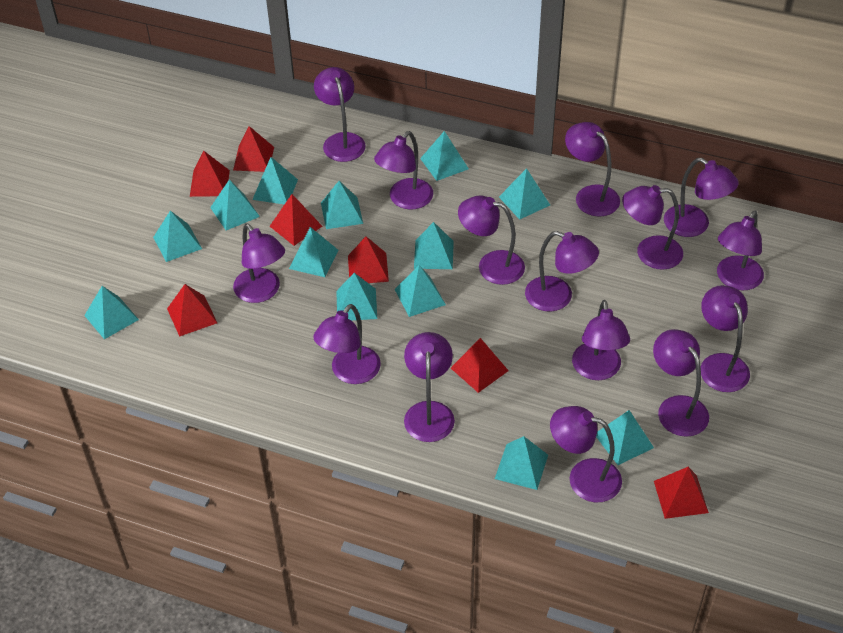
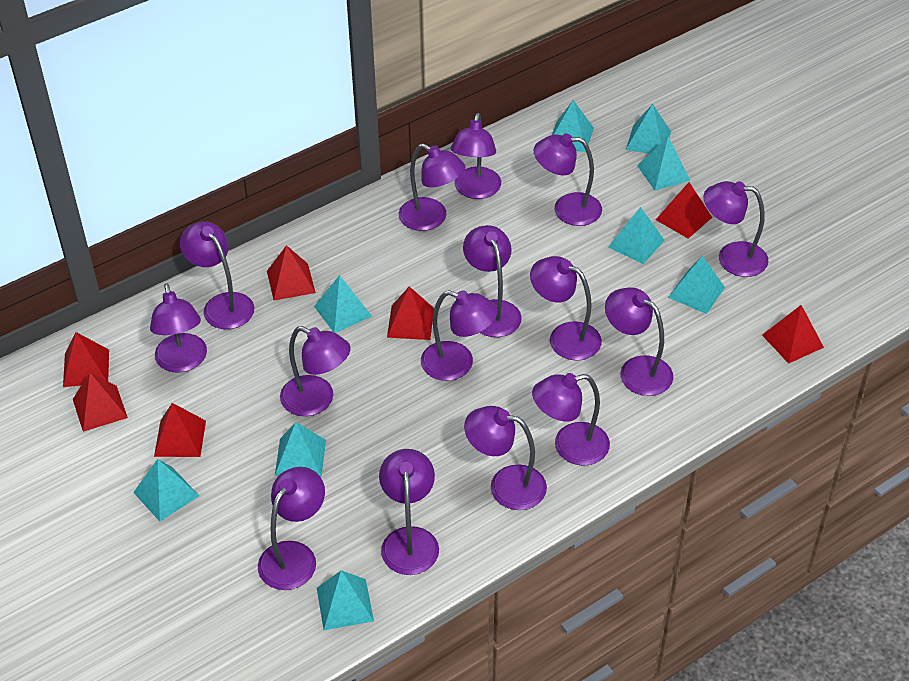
turquoise pyramid: 13 -> 9

